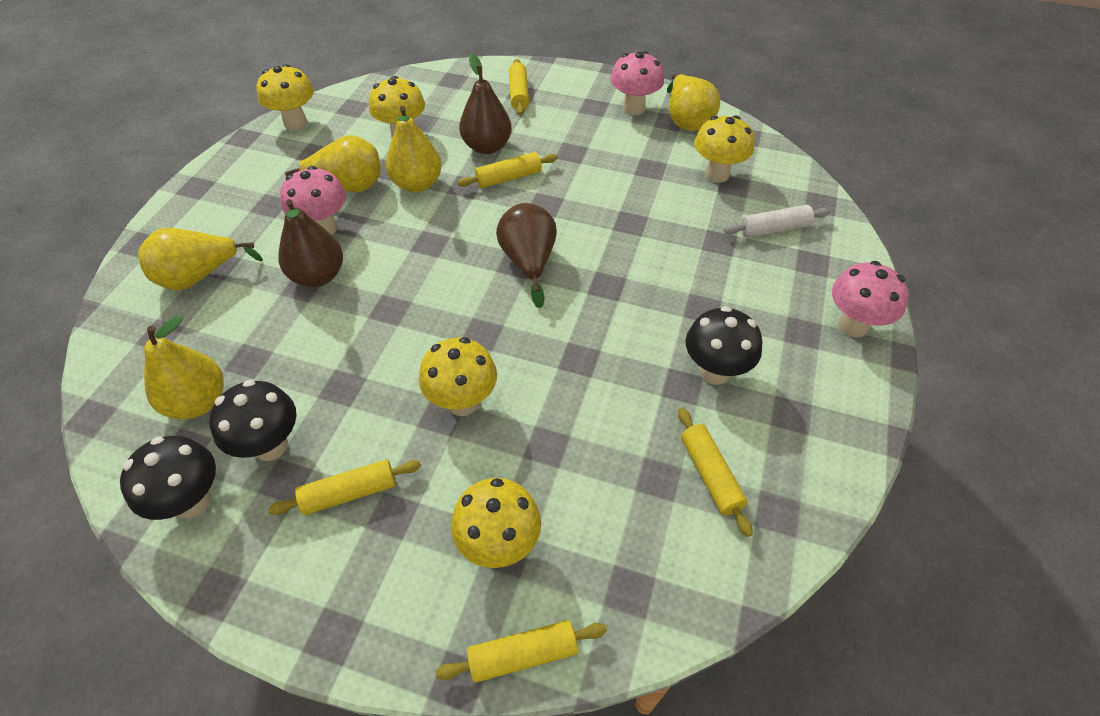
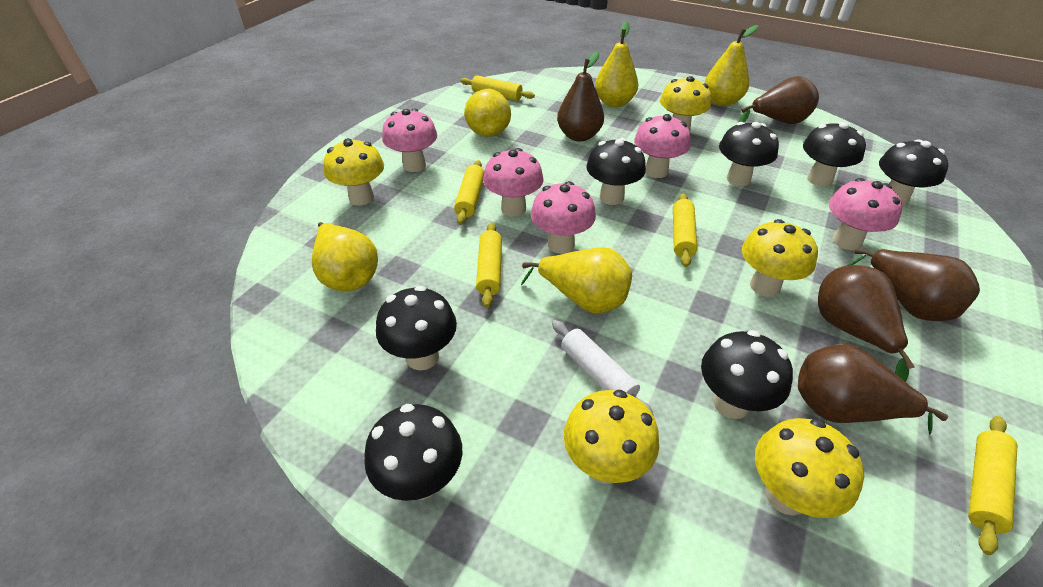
black mushroom: 3 -> 7
brown pear: 3 -> 5
pink mushroom: 3 -> 5

